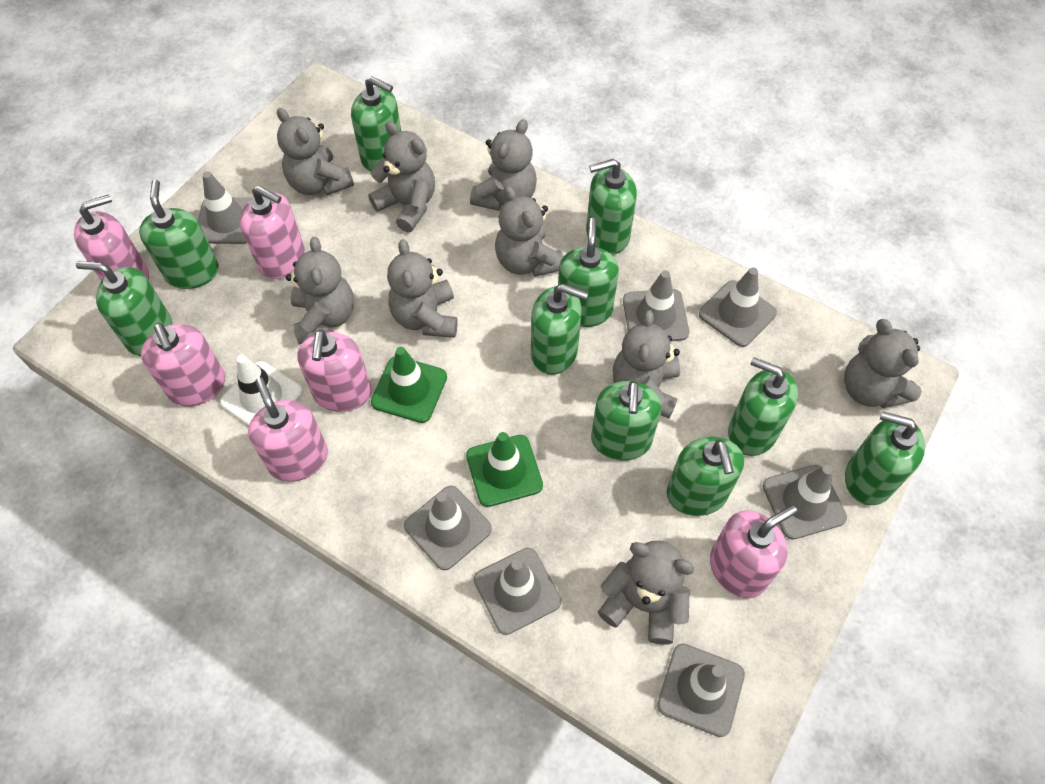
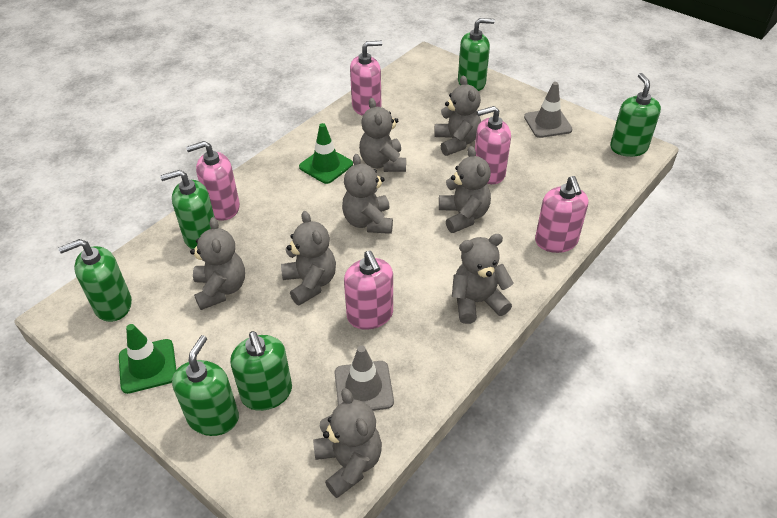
green soap dispenser: 10 -> 6
grey teddy bear: 9 -> 8
grey traffic cone: 7 -> 2
pink soap dispenser: 6 -> 5
white traffic cone: 1 -> 0

